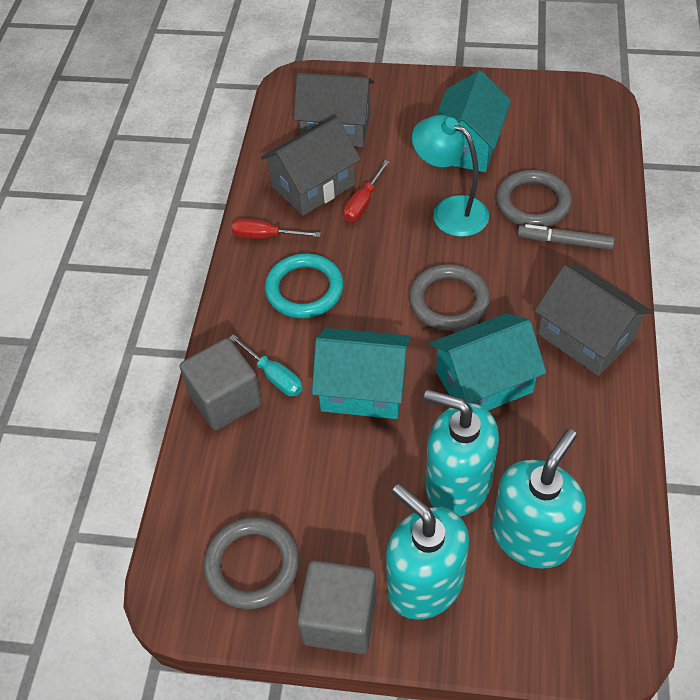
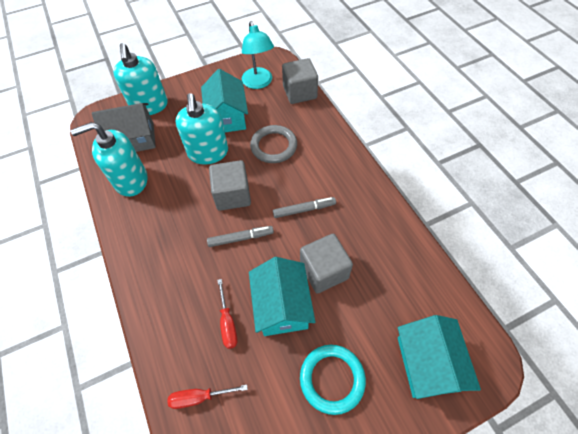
grey cube: 2 -> 3
grey house: 3 -> 1
grey marker: 1 -> 2
grey ring: 3 -> 1
turquoise screwdriver: 1 -> 0

